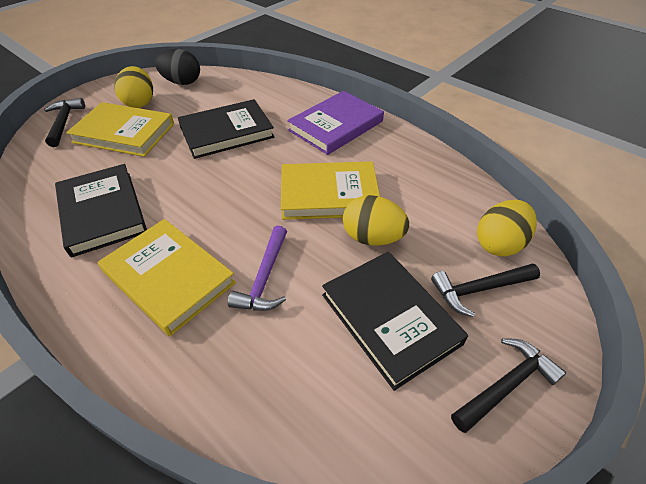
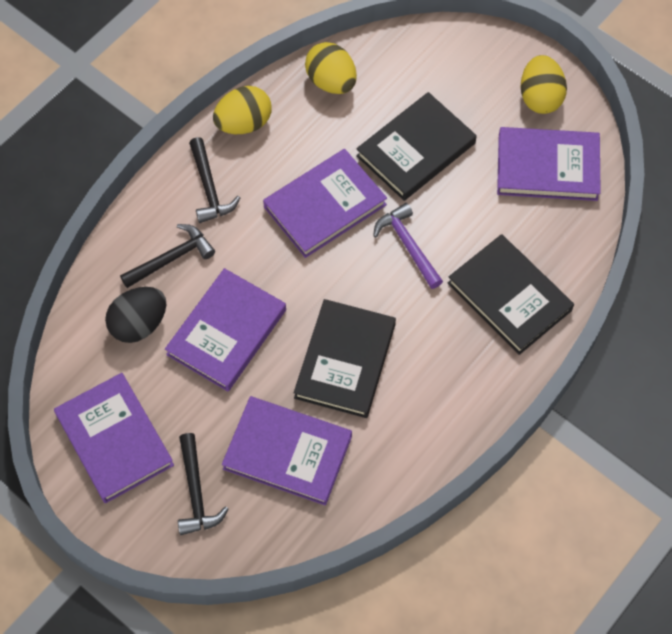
purple book: 1 -> 5
yellow book: 3 -> 0

